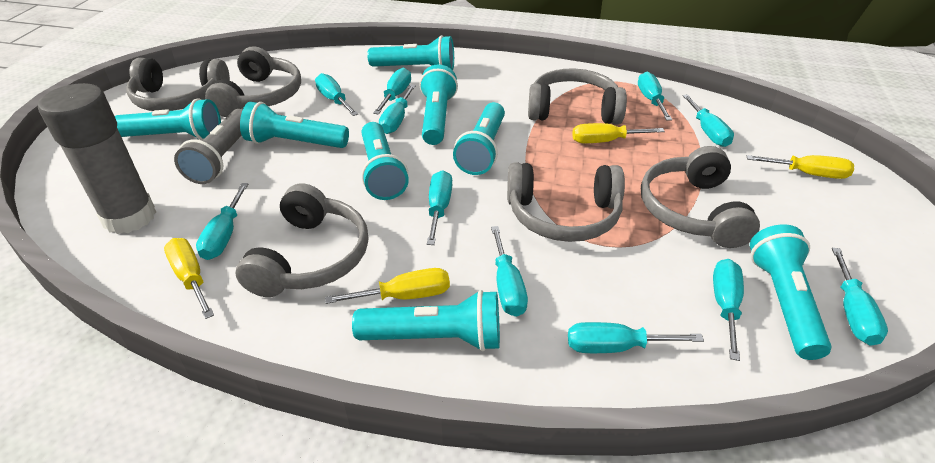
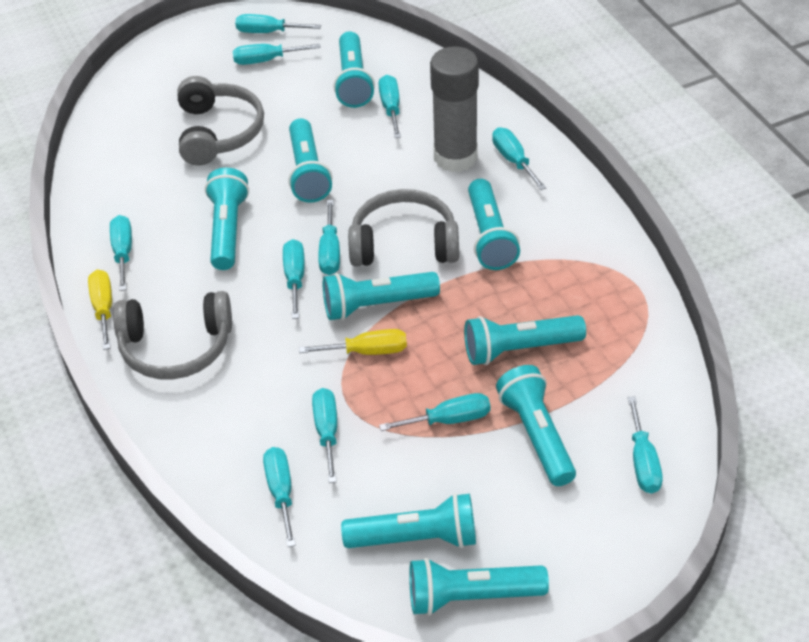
grey flashlight: 1 -> 0
grey headphones: 6 -> 3
turquoise flashlight: 8 -> 9
yellow screwdriver: 4 -> 2

